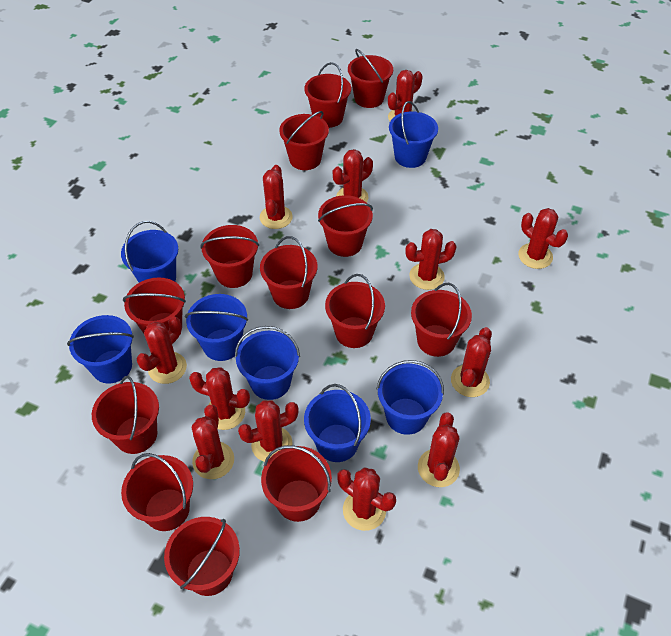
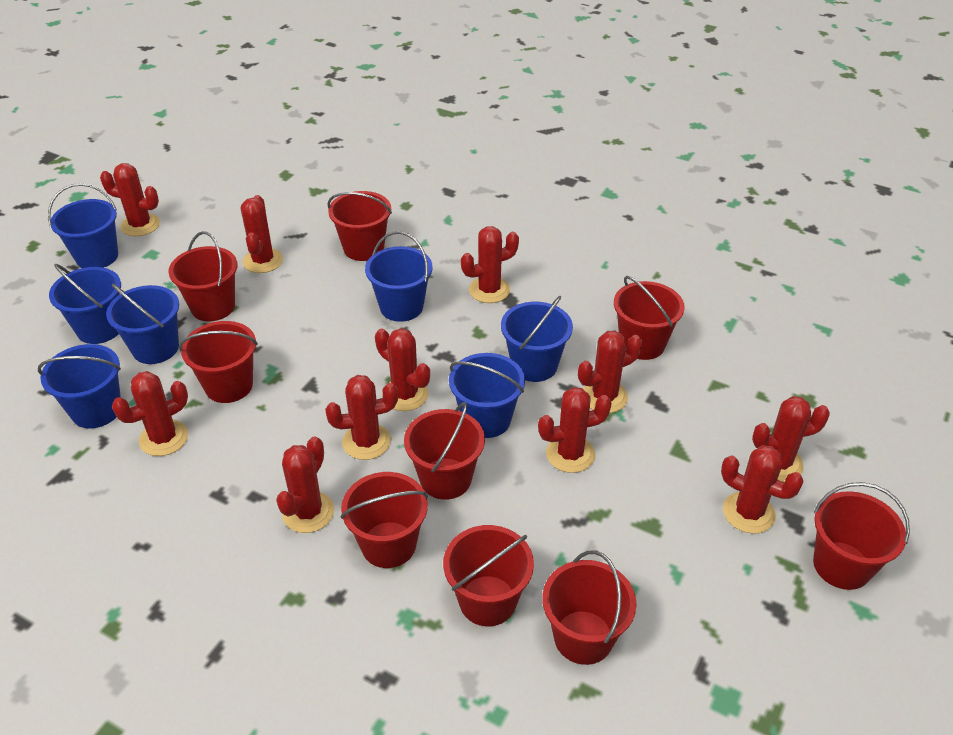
red bucket: 13 -> 9
red cactus: 12 -> 11

